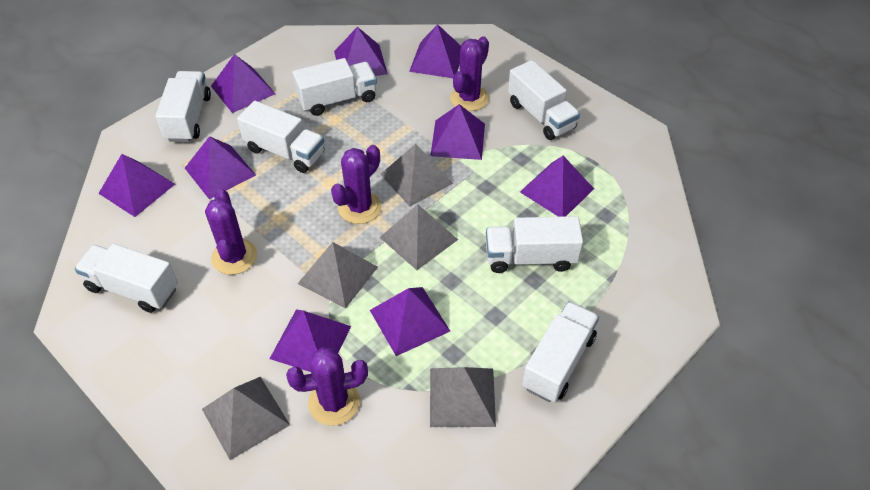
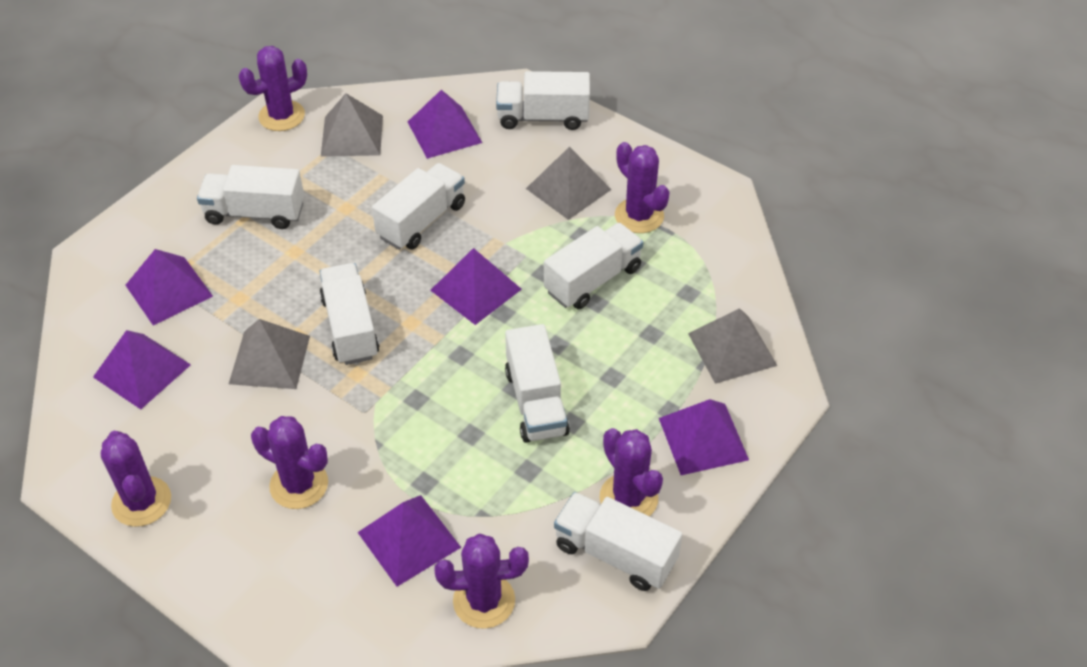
grey pyramid: 5 -> 4
purple cactus: 4 -> 6
purple pyramid: 9 -> 6

